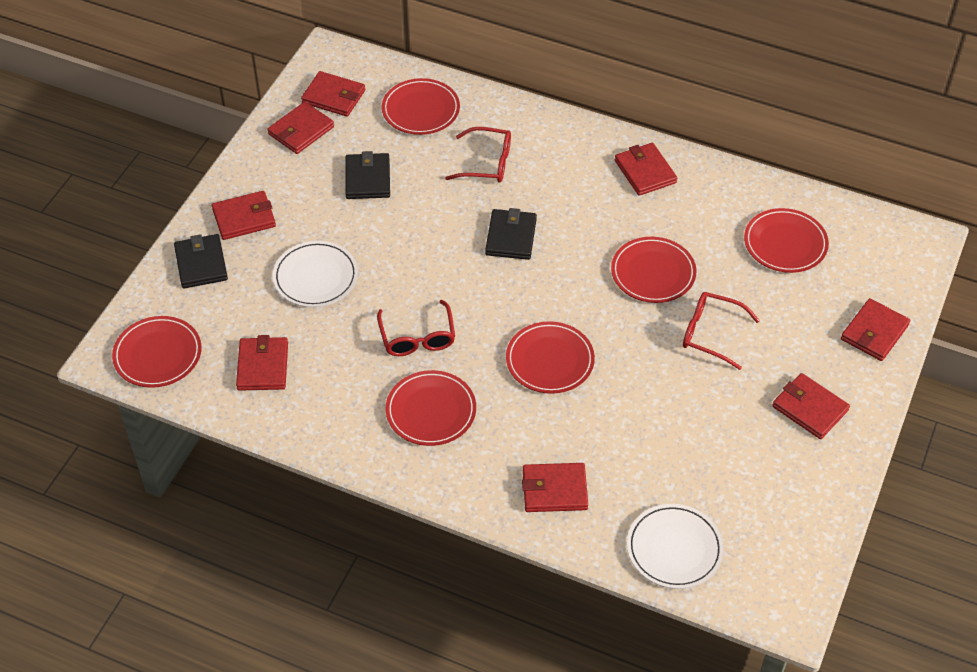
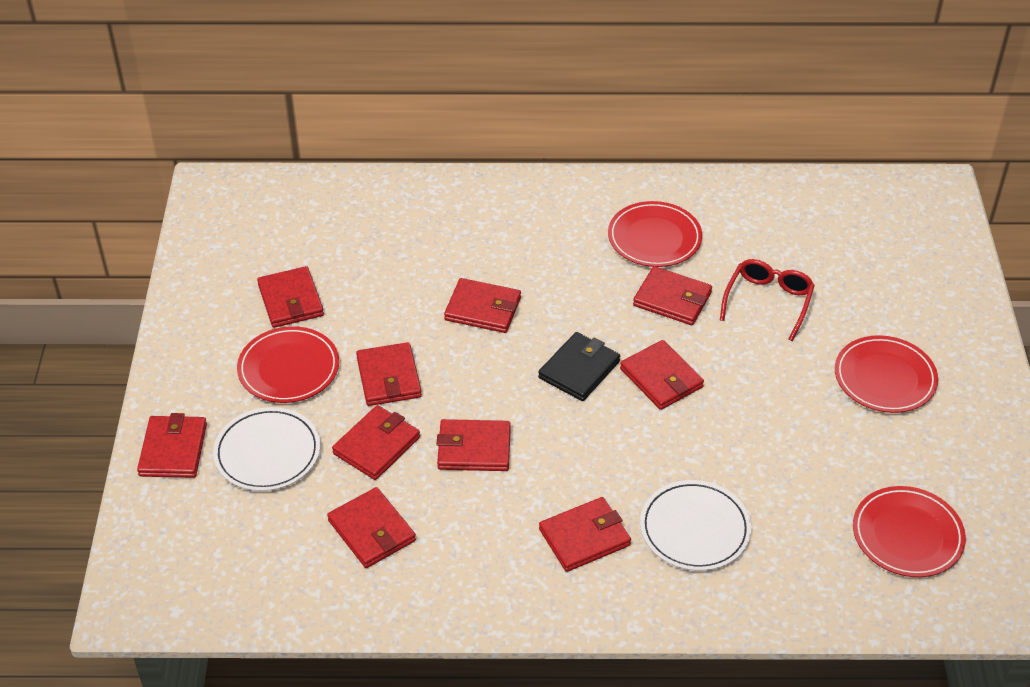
black wallet: 3 -> 1
red glasses: 3 -> 1
red plate: 6 -> 4
red wallet: 8 -> 10

